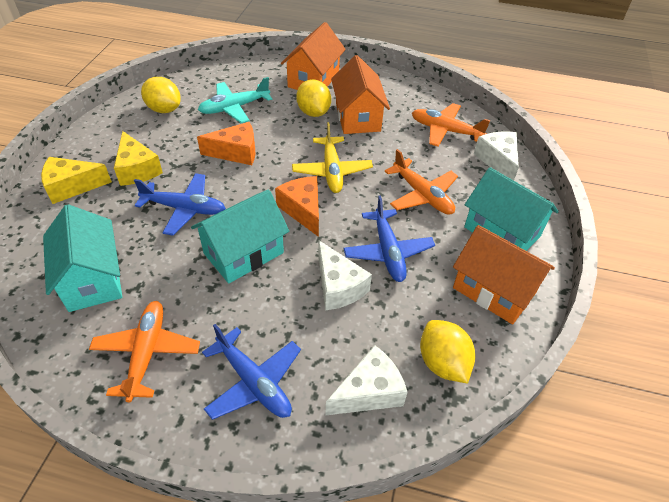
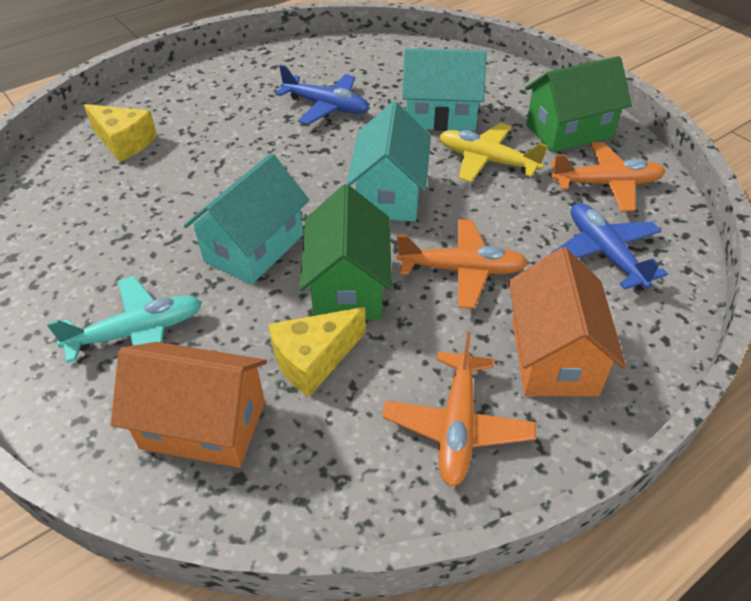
blue plane: 3 -> 2
green house: 0 -> 2
orange cheese: 2 -> 0
orange house: 3 -> 2
white cheese: 3 -> 0
yellow lemon: 3 -> 0

